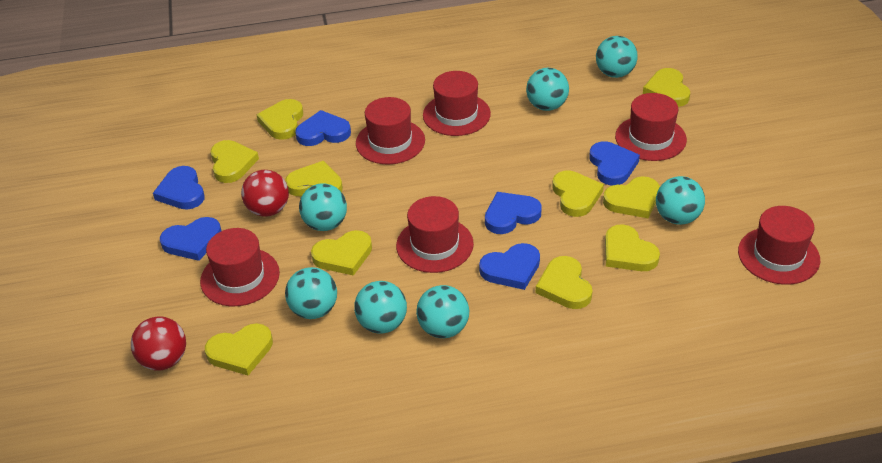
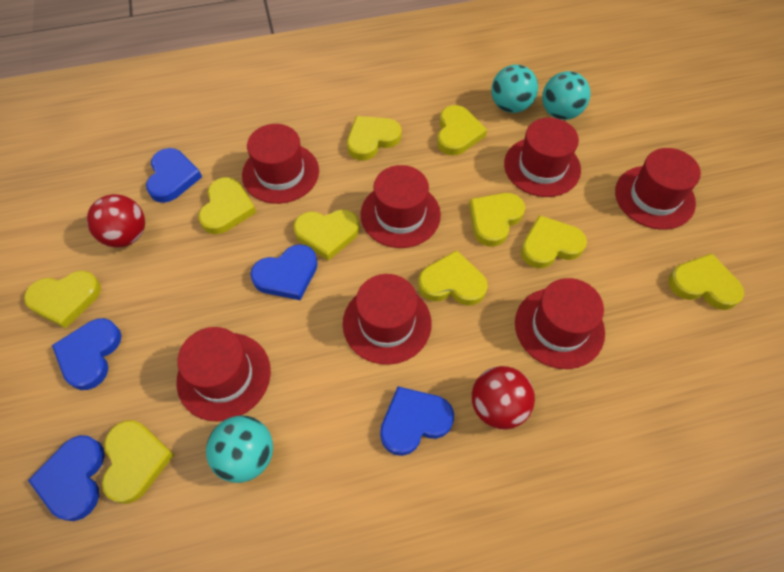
blue heart: 6 -> 5
red hat: 6 -> 7
turquoise ball: 7 -> 3

